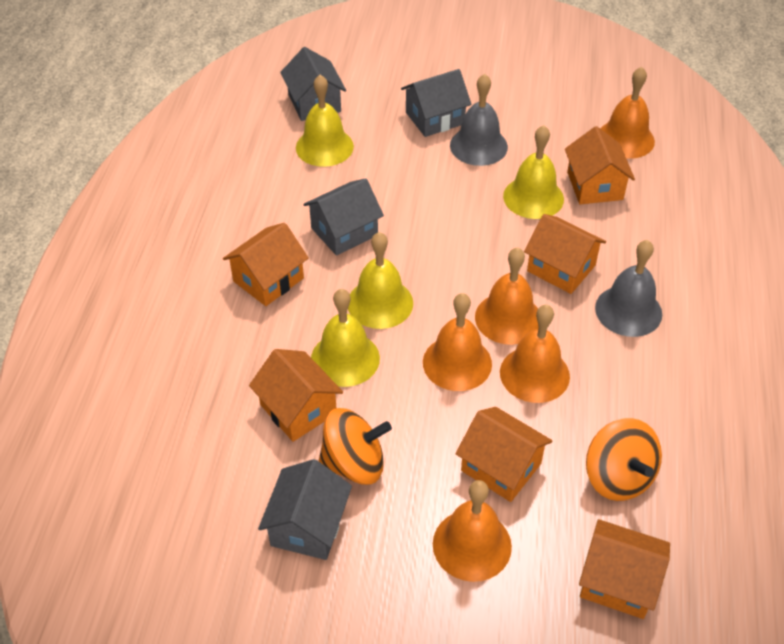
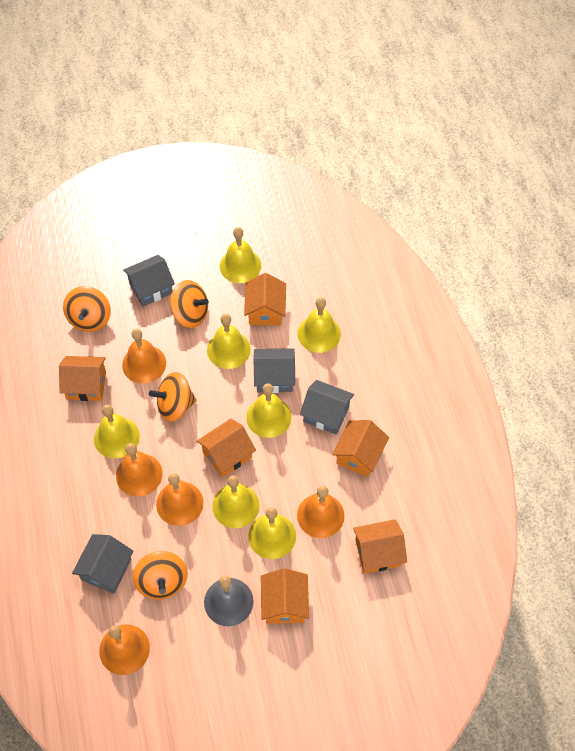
grey bell: 2 -> 1
orange spinning top: 2 -> 4
yellow bell: 4 -> 7

